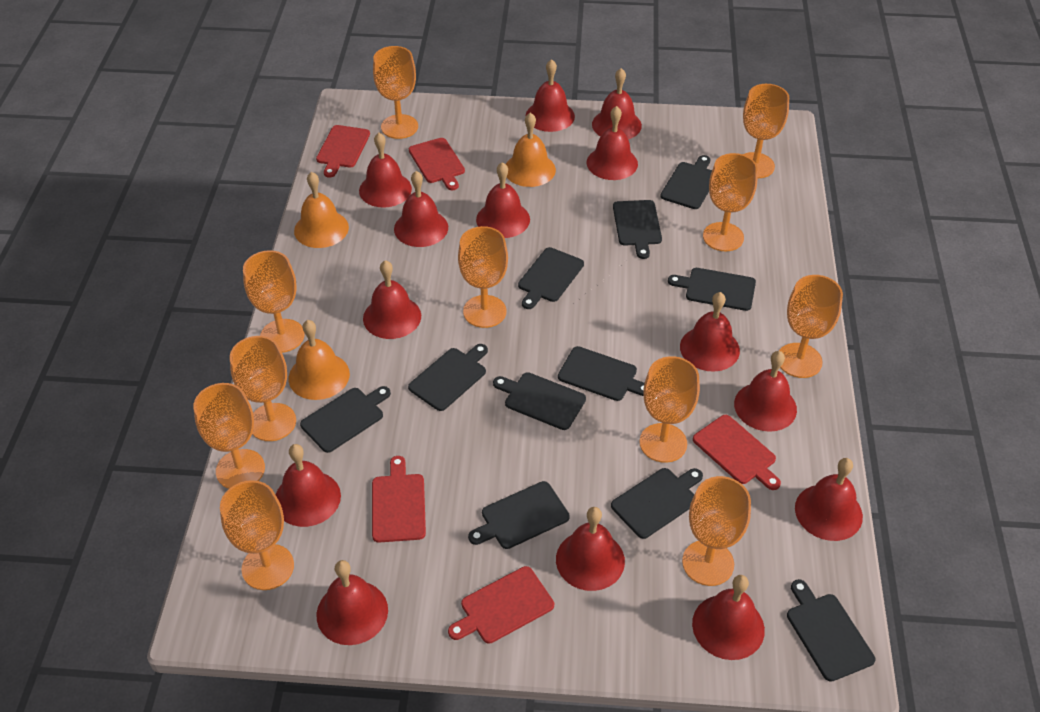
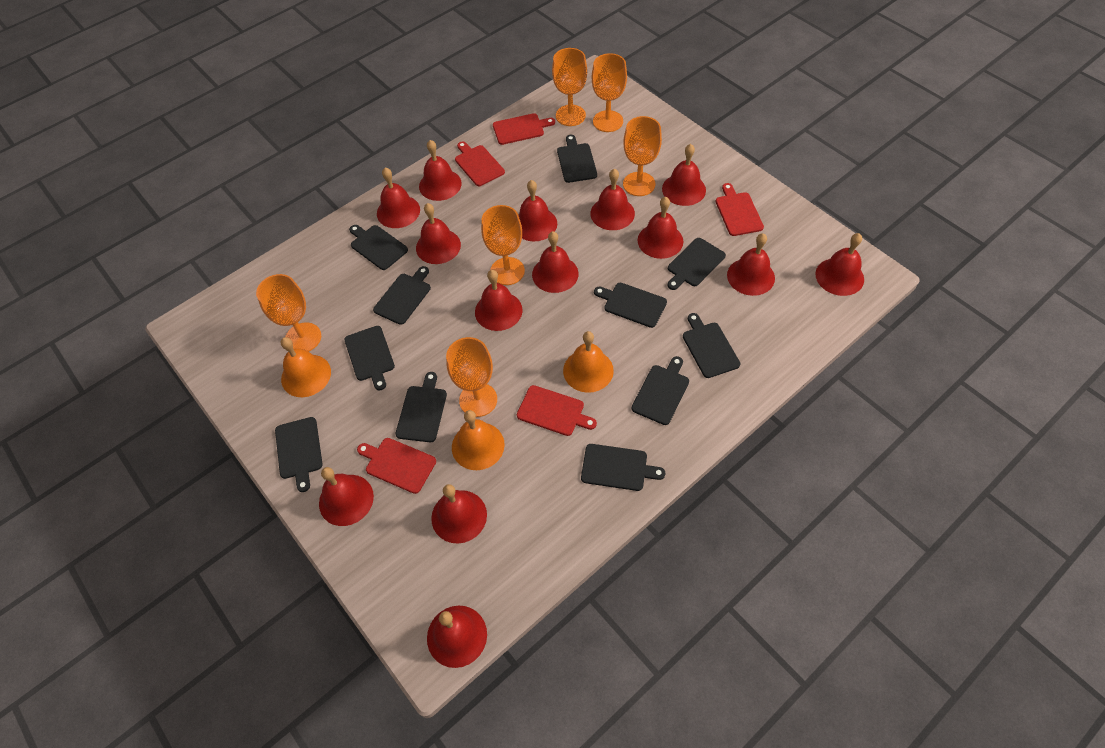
orange goblet: 11 -> 6

